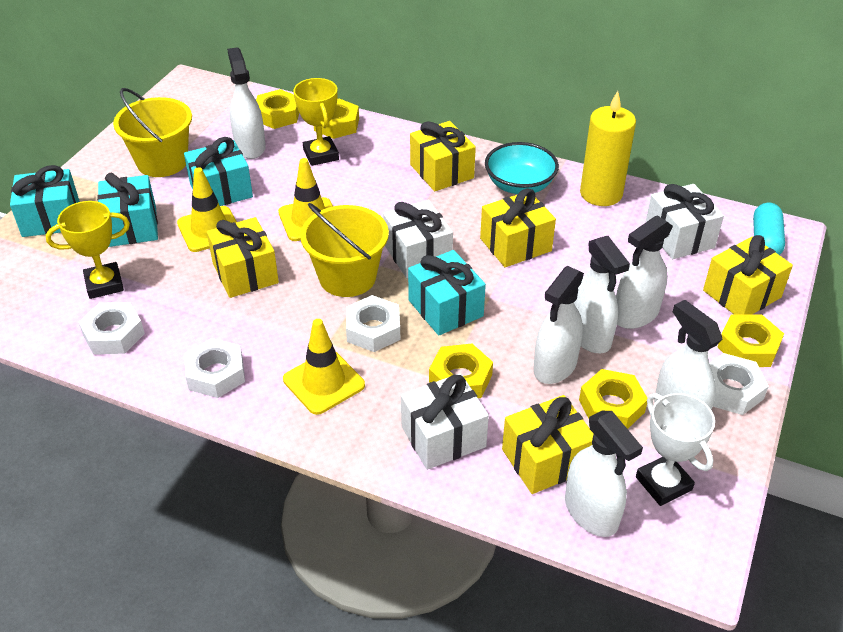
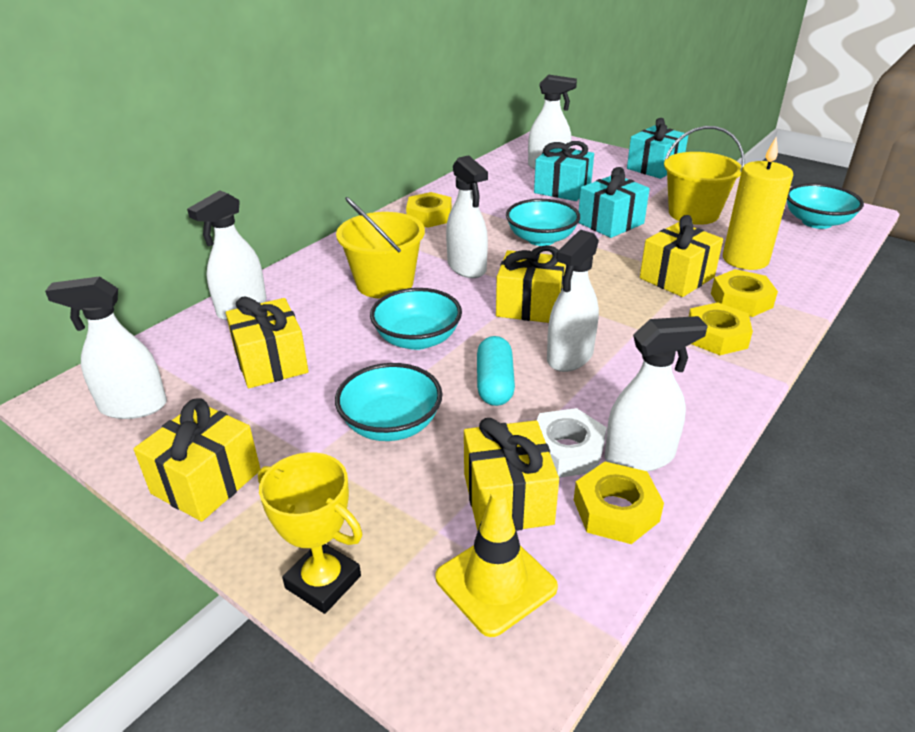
turquoise bowl: 1 -> 4
turquoise gift: 4 -> 3
white gift: 3 -> 0
white nut: 4 -> 1
white trophy: 1 -> 0
yellow nut: 5 -> 4
yellow traffic cone: 3 -> 1
yellow trophy: 2 -> 1

